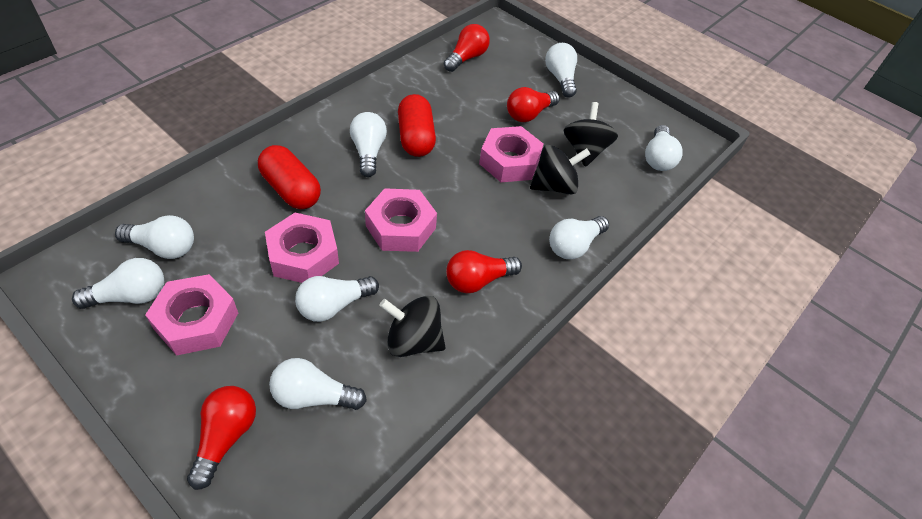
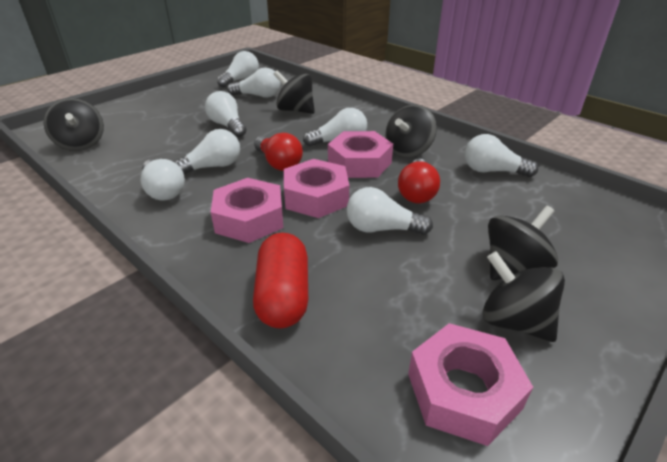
black spinning top: 3 -> 5
red capsule: 2 -> 1
red light bulb: 4 -> 2

